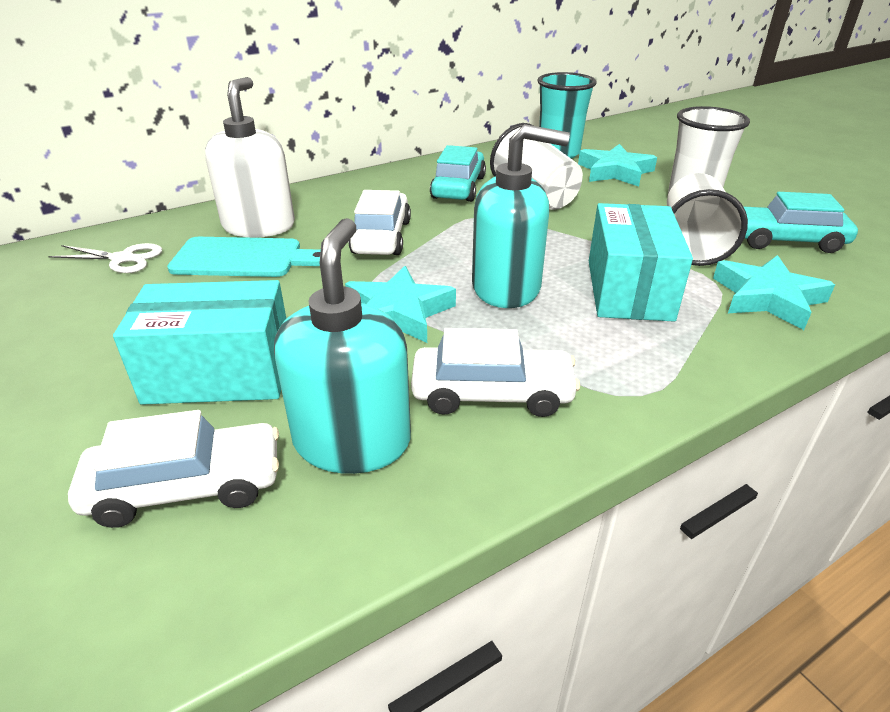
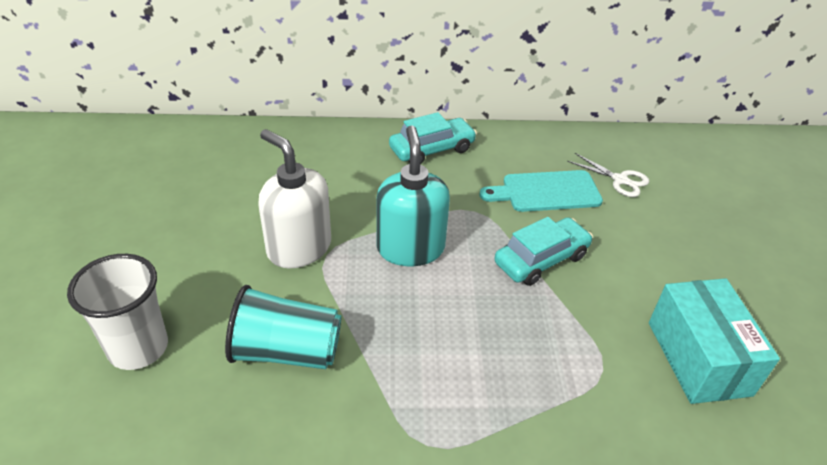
turquoise box: 2 -> 1
turquoise soap dispenser: 2 -> 1
turquoise star: 3 -> 0
white car: 3 -> 0
white cup: 3 -> 1

